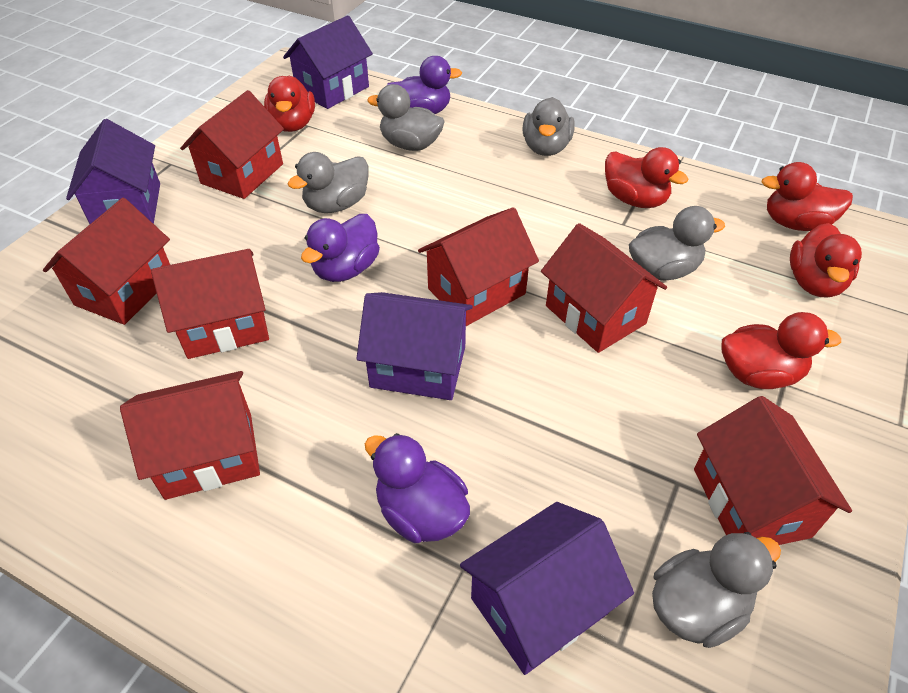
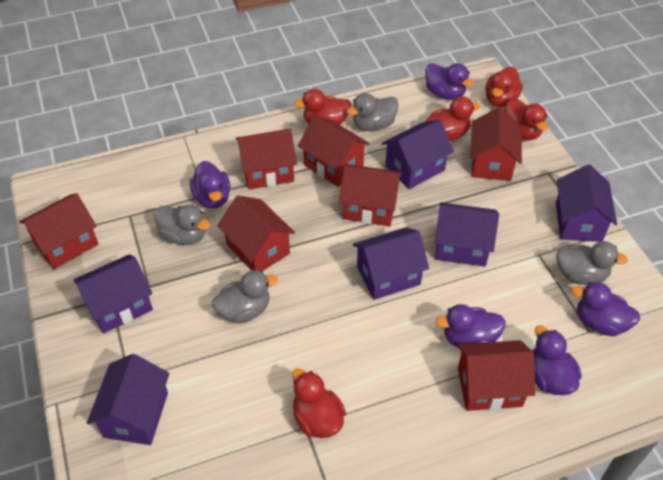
grey duck: 5 -> 4
purple duck: 3 -> 5
purple house: 4 -> 6

